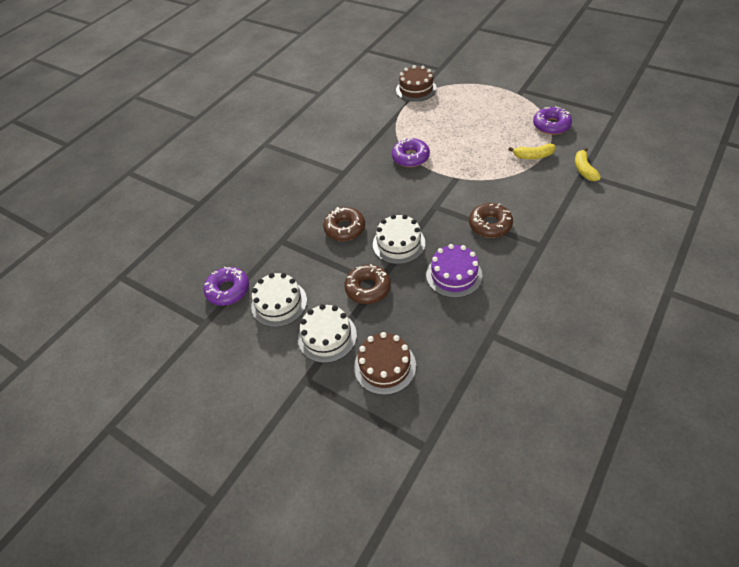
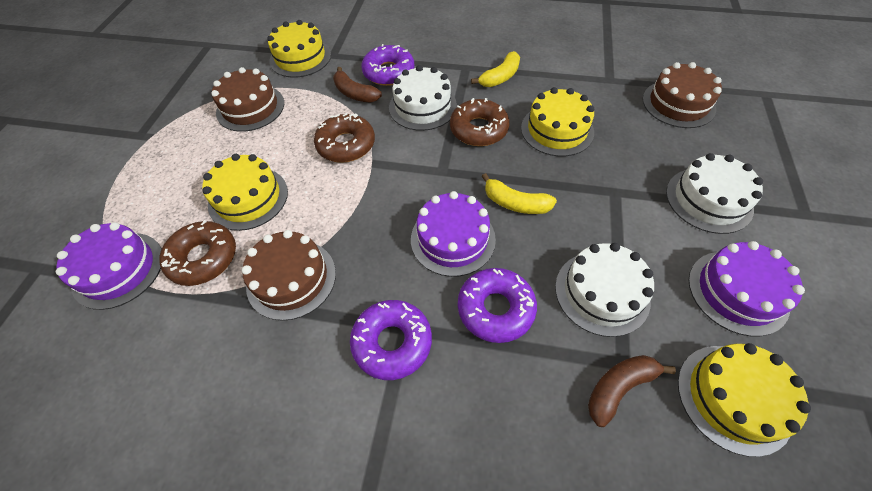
brown banana: 0 -> 2
brown cake: 2 -> 3
purple cake: 1 -> 3
yellow cake: 0 -> 4

